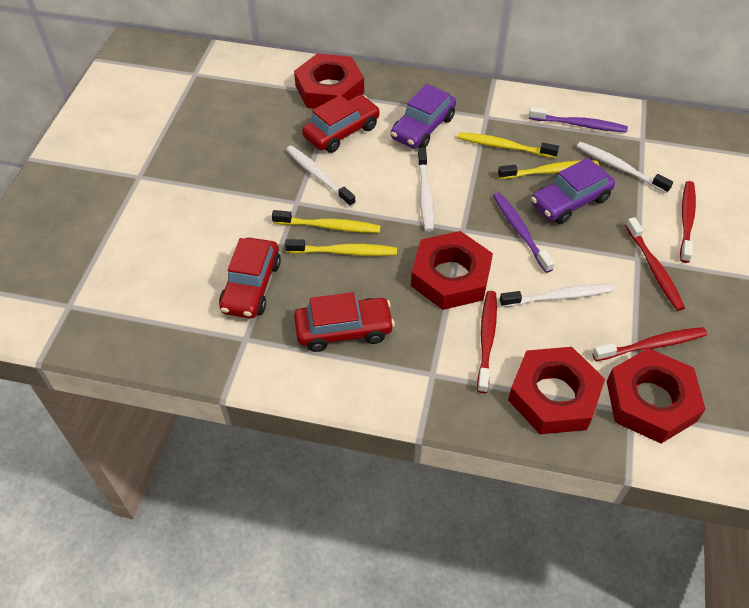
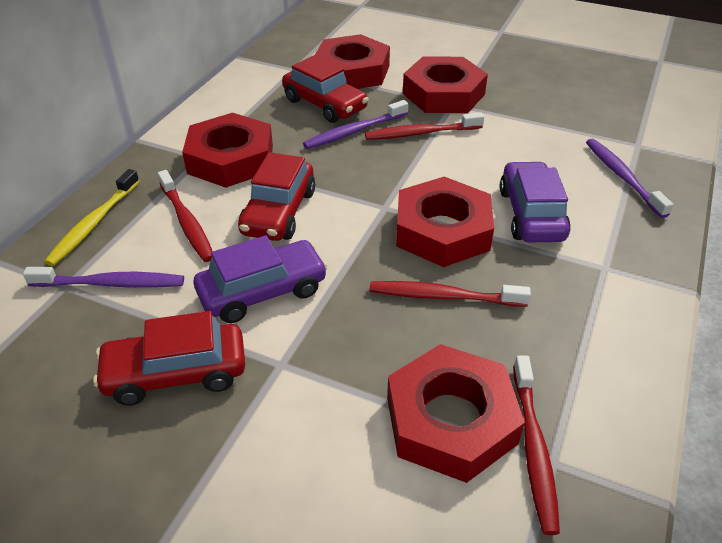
purple toothbrush: 2 -> 3
red nut: 4 -> 5
white toothbrush: 4 -> 0
yellow toothbrush: 4 -> 1

